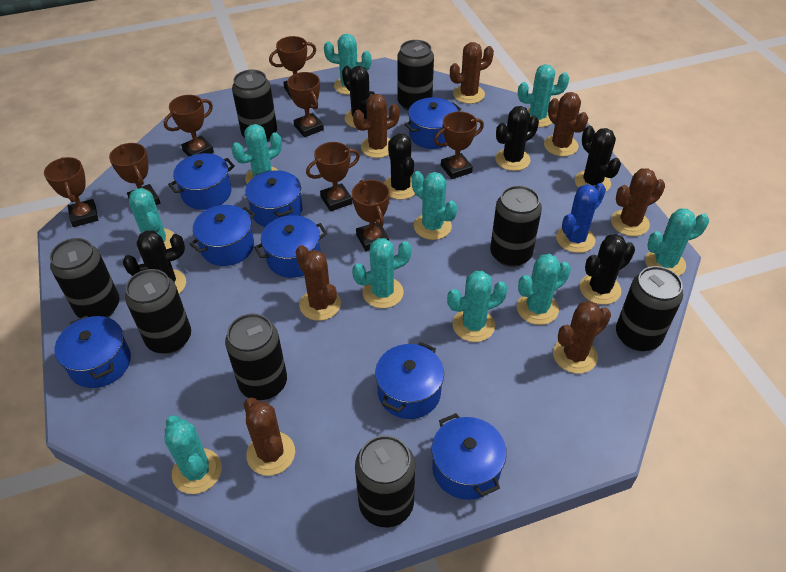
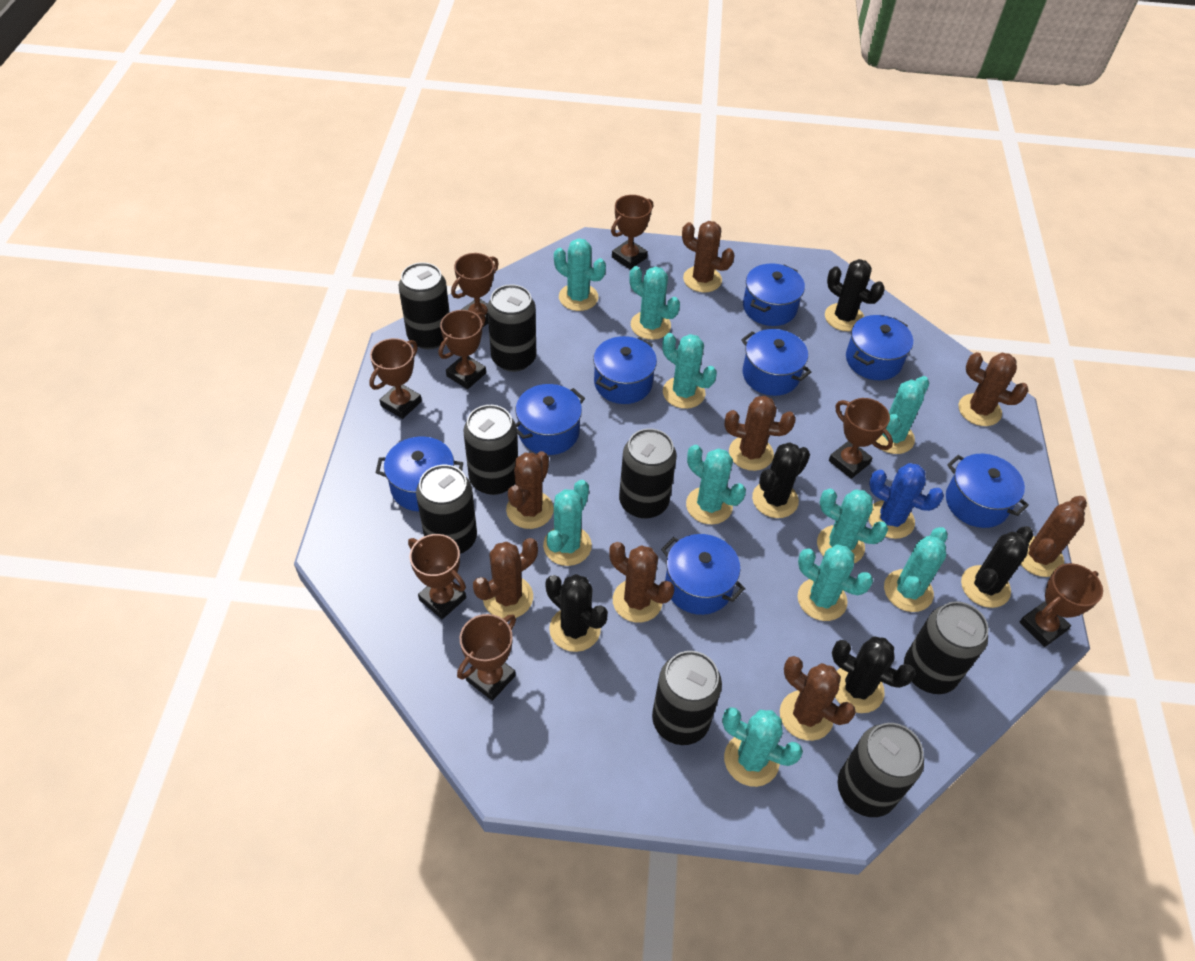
black cactus: 6 -> 5
brown cactus: 7 -> 8

